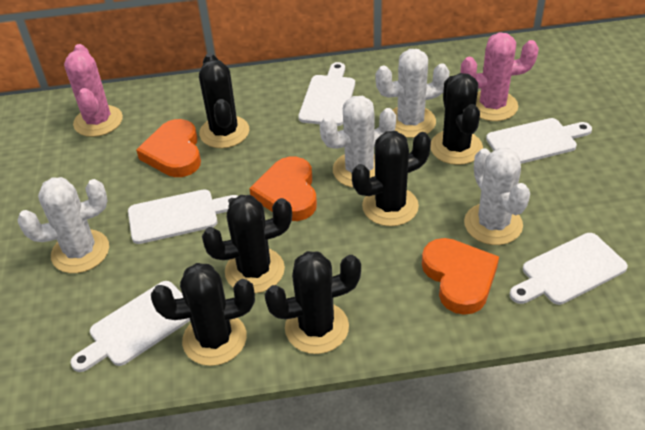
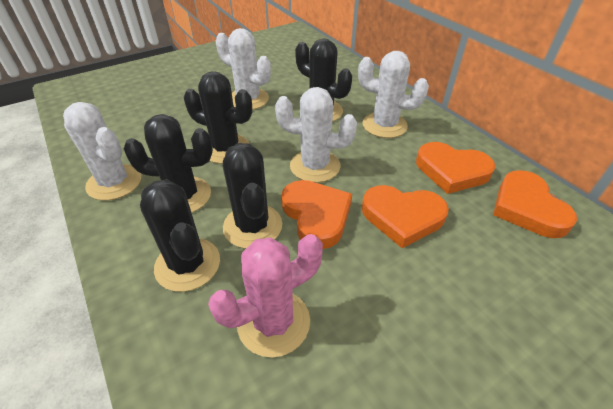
black cactus: 6 -> 5
orange heart: 3 -> 4
pink cactus: 2 -> 1
white cutting board: 5 -> 0

